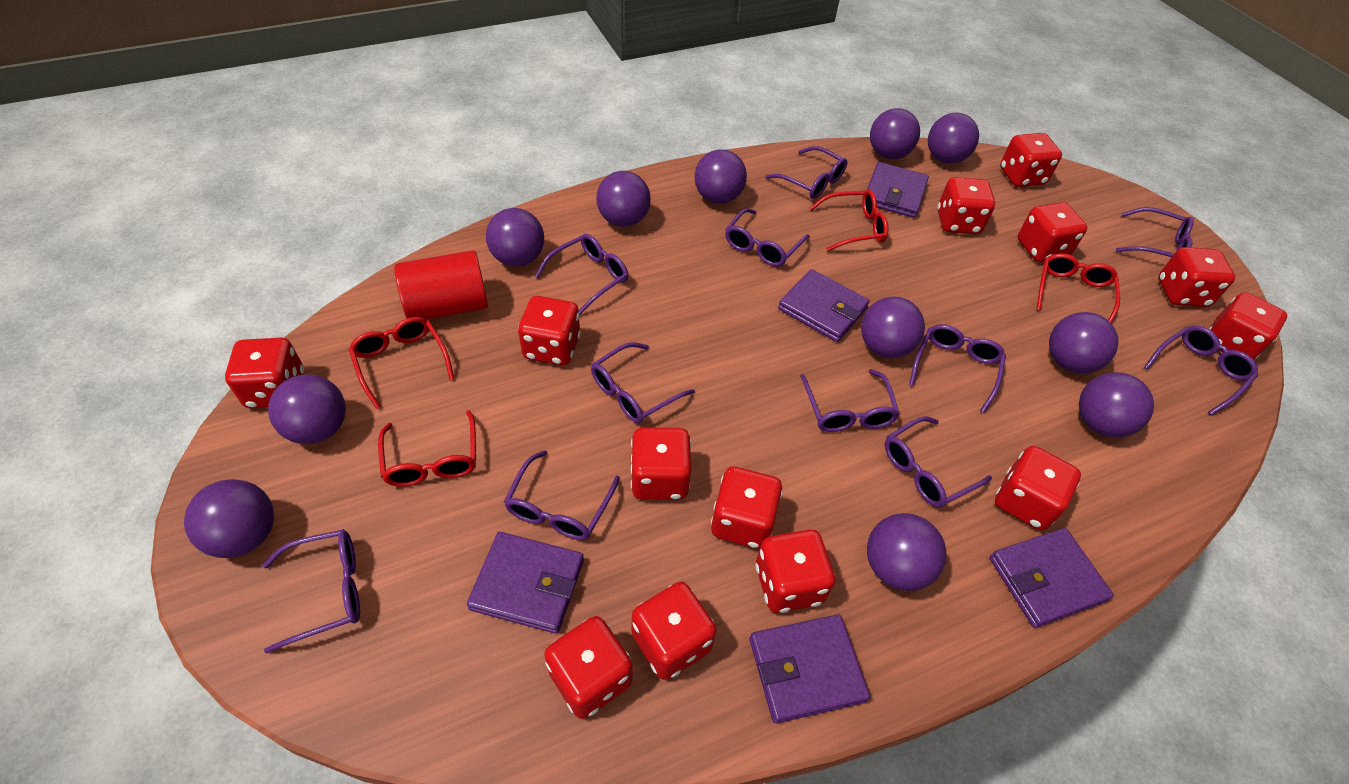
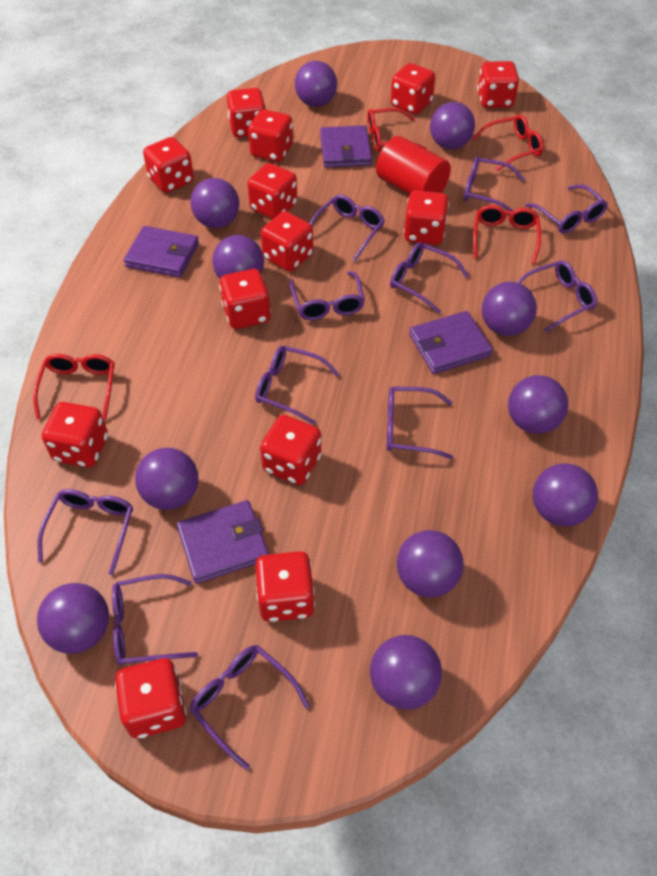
purple wallet: 5 -> 4

